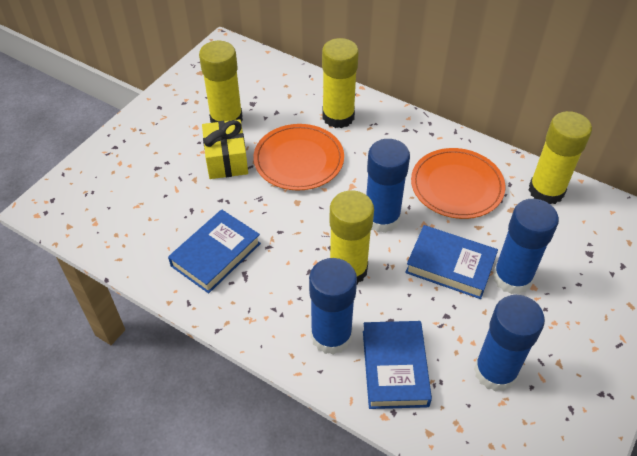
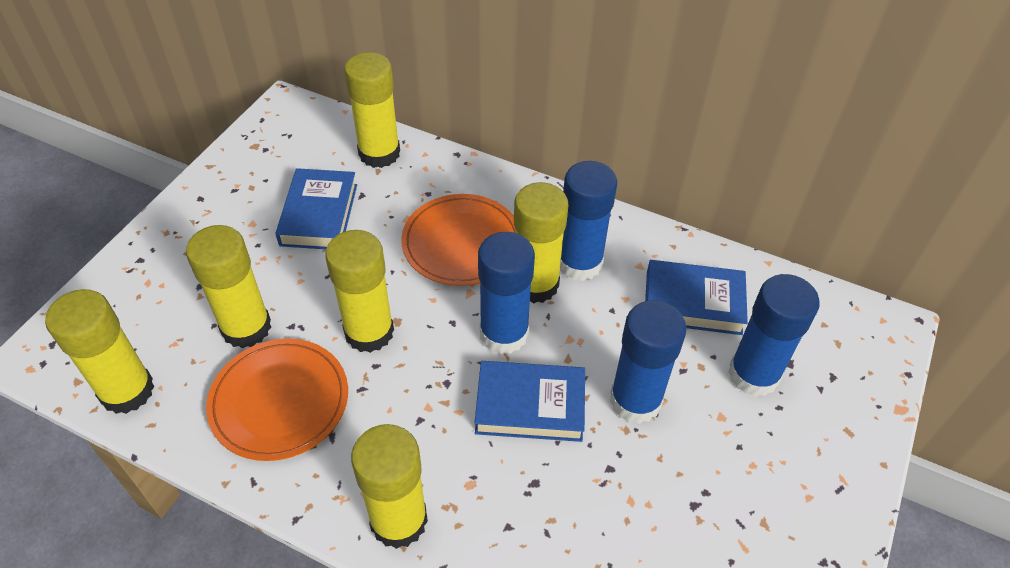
yellow gift: 1 -> 0
yellow glue stick: 4 -> 6

